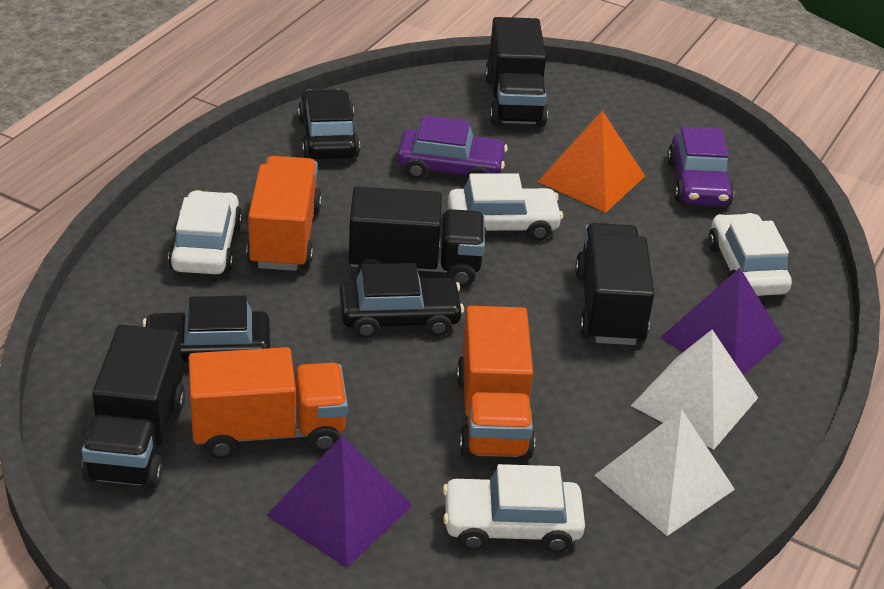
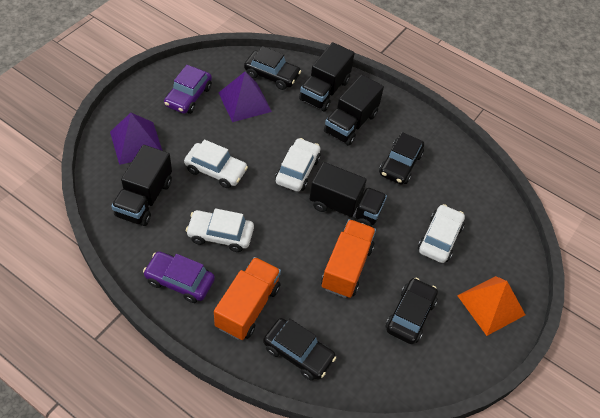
black car: 3 -> 4
orange truck: 3 -> 2
white pyramid: 2 -> 0

